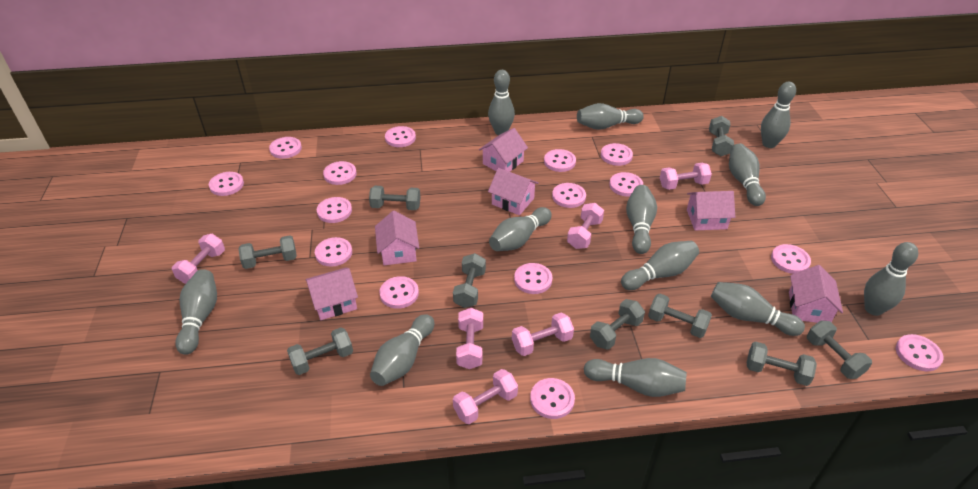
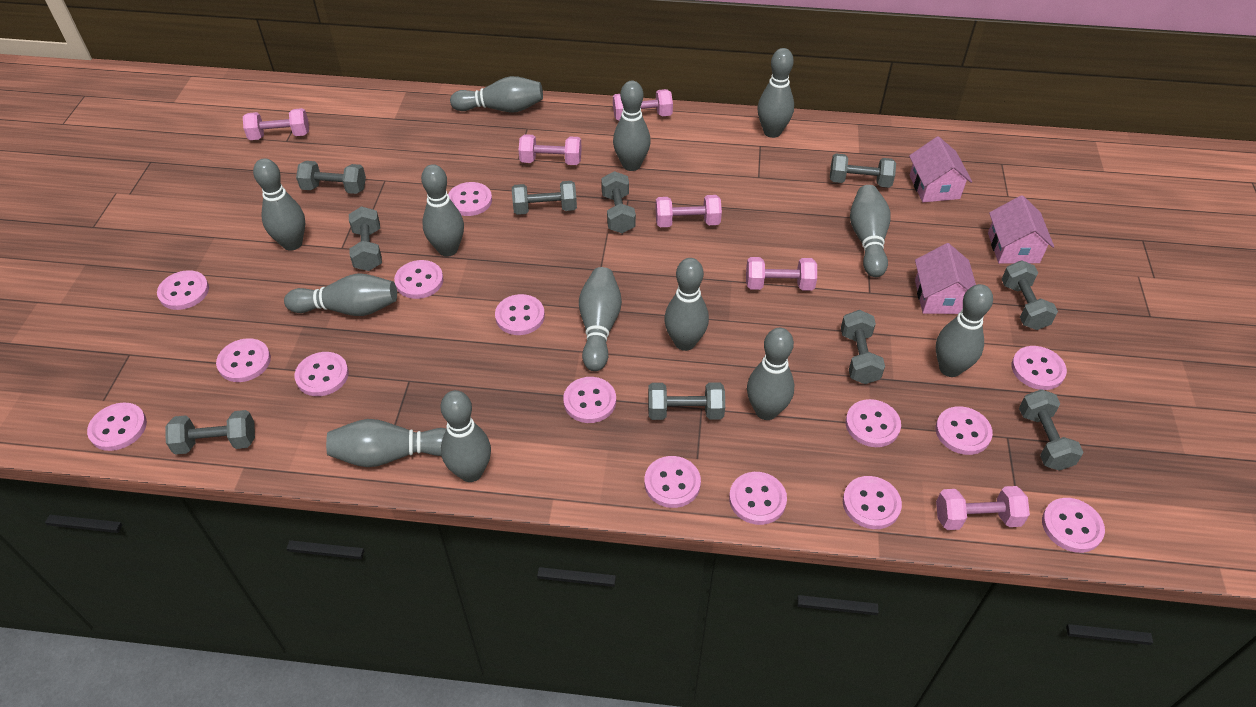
grey bowling pin: 12 -> 13
grey dumbbell: 9 -> 10
pink house: 6 -> 3

